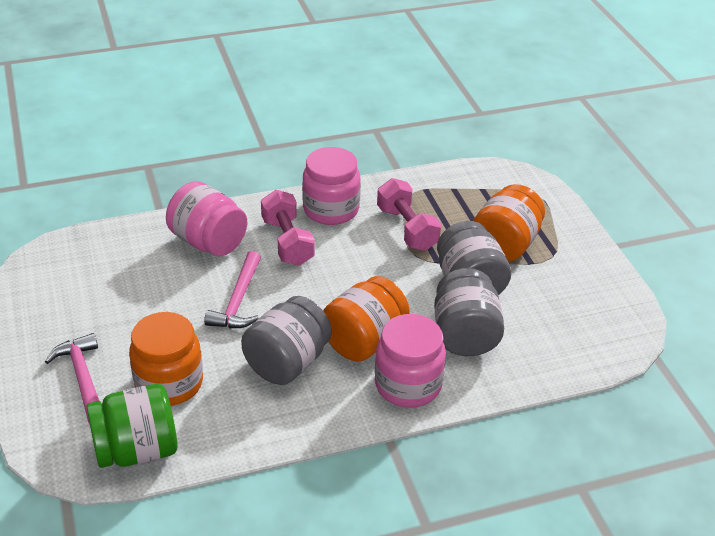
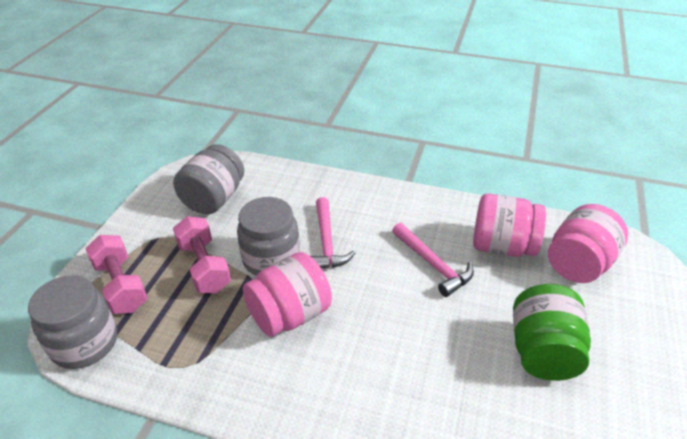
orange jar: 3 -> 0

